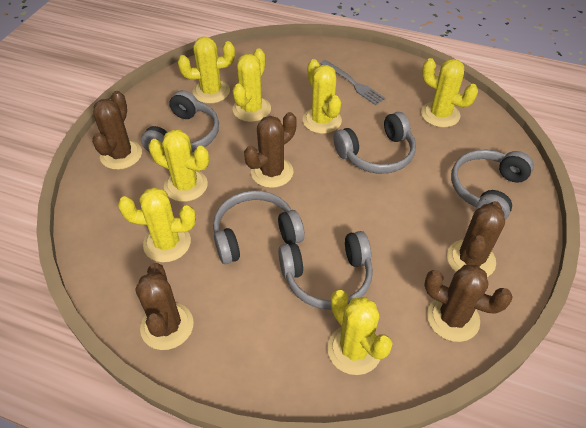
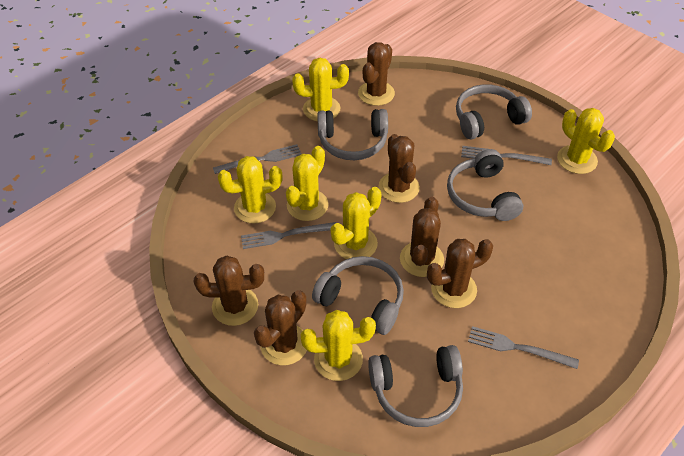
brown cactus: 5 -> 6
grey fork: 1 -> 4
yellow cactus: 7 -> 6

